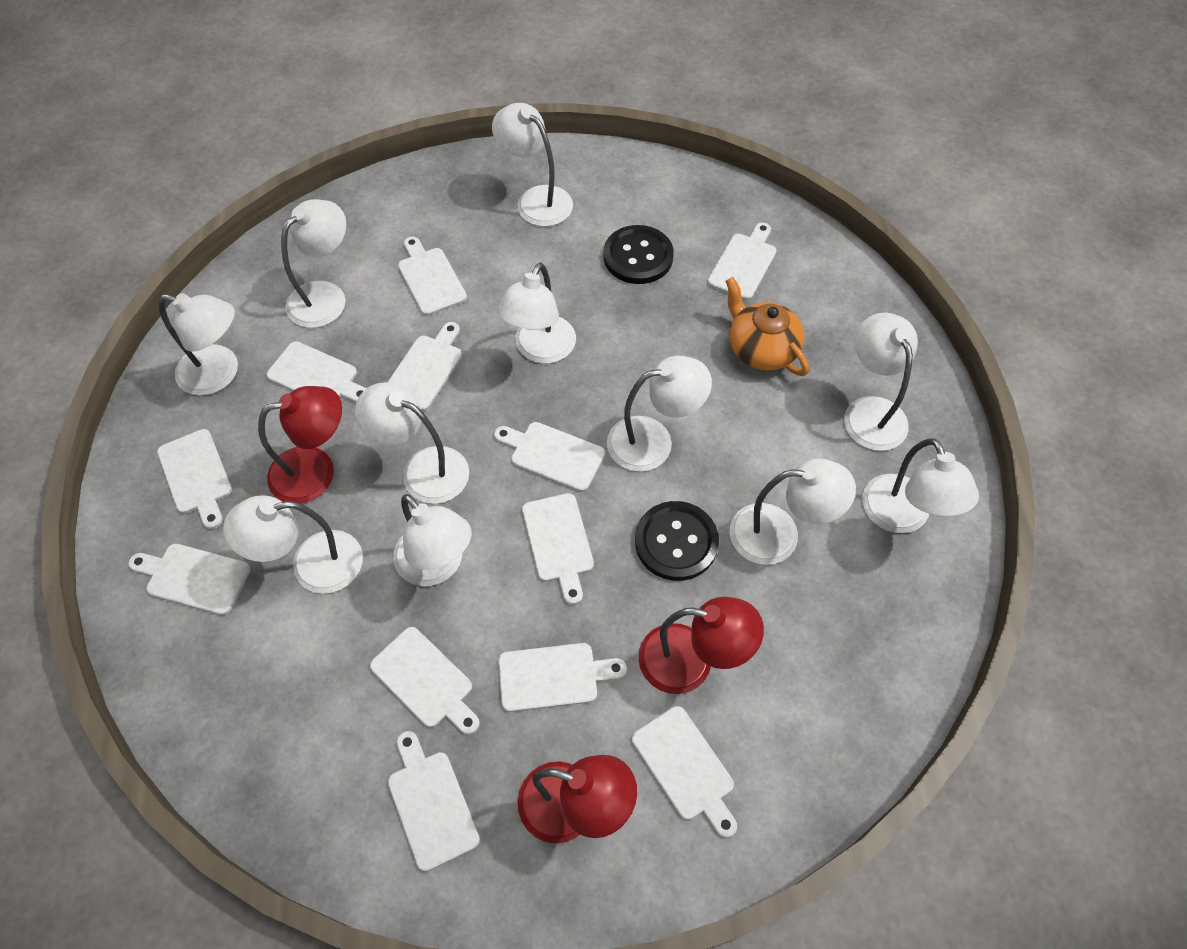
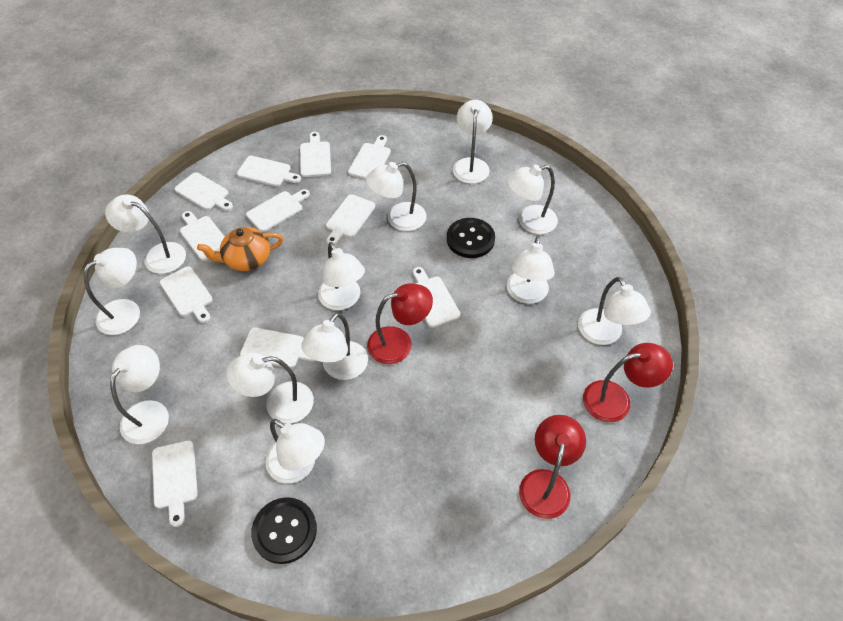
white cutting board: 12 -> 11
white lamp: 11 -> 12

